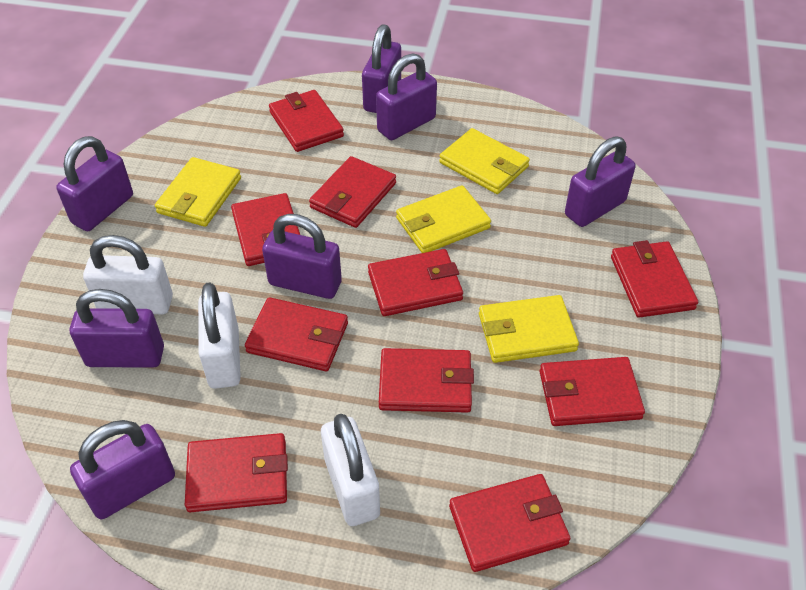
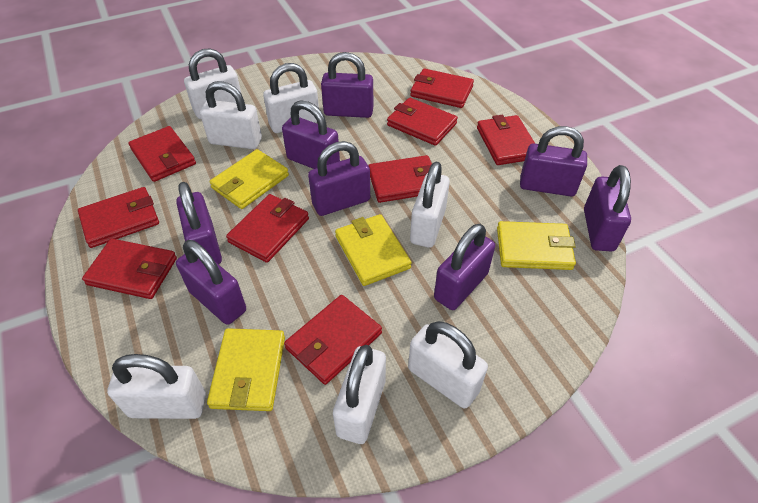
purple padlock: 7 -> 8
red wallet: 10 -> 9
white padlock: 3 -> 7

